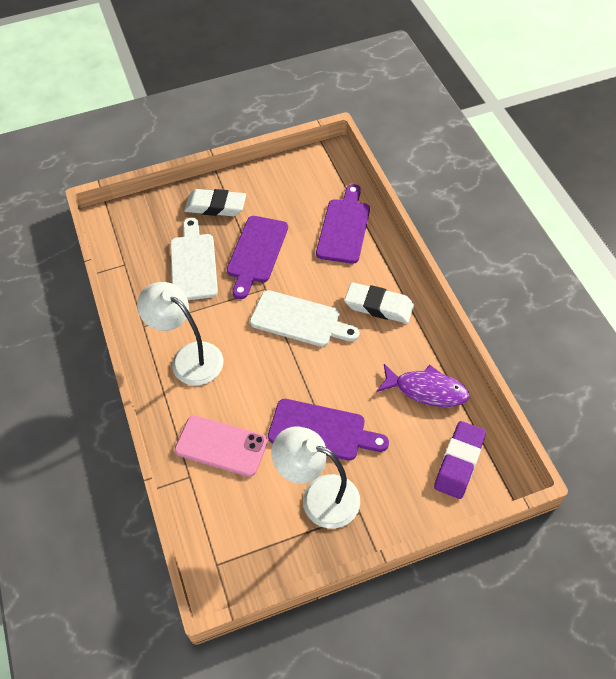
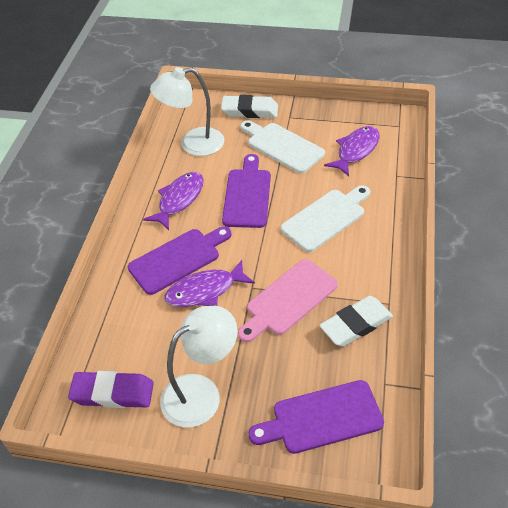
pink cutting board: 0 -> 1
pink phone: 1 -> 0
purple fish: 1 -> 3

